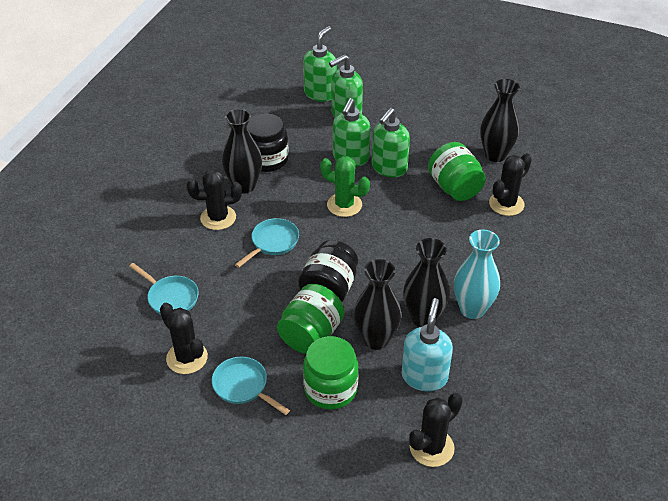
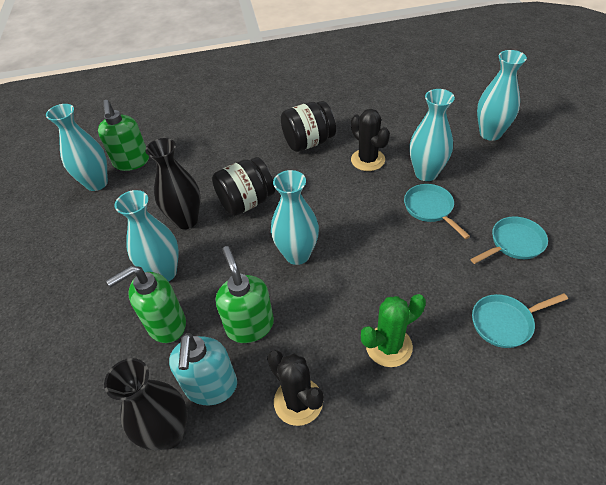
black cactus: 4 -> 2
black vase: 4 -> 2
green jar: 3 -> 0
green soap dispenser: 4 -> 3
turquoise vase: 1 -> 5

